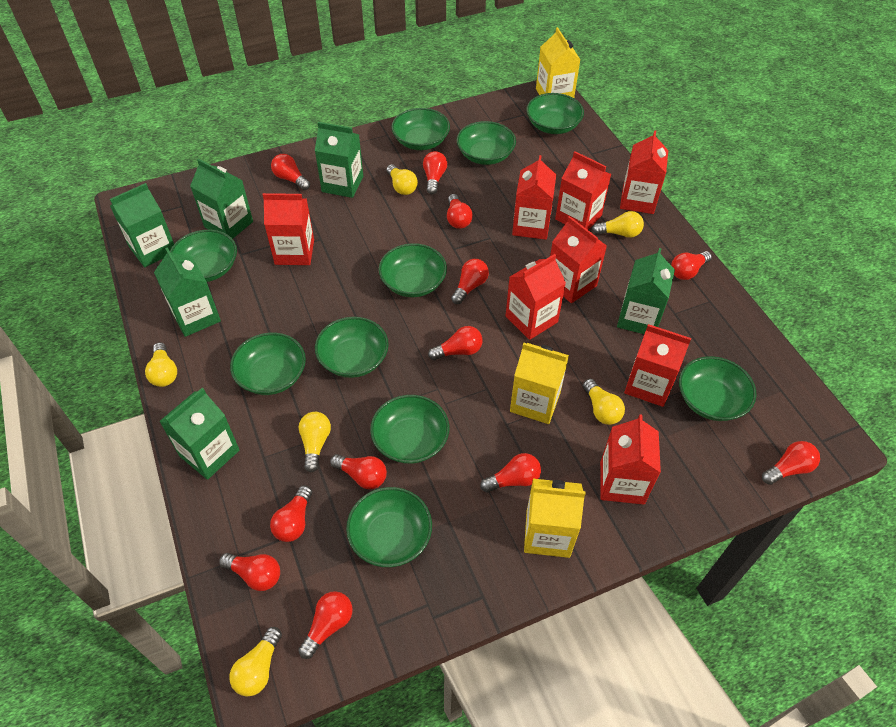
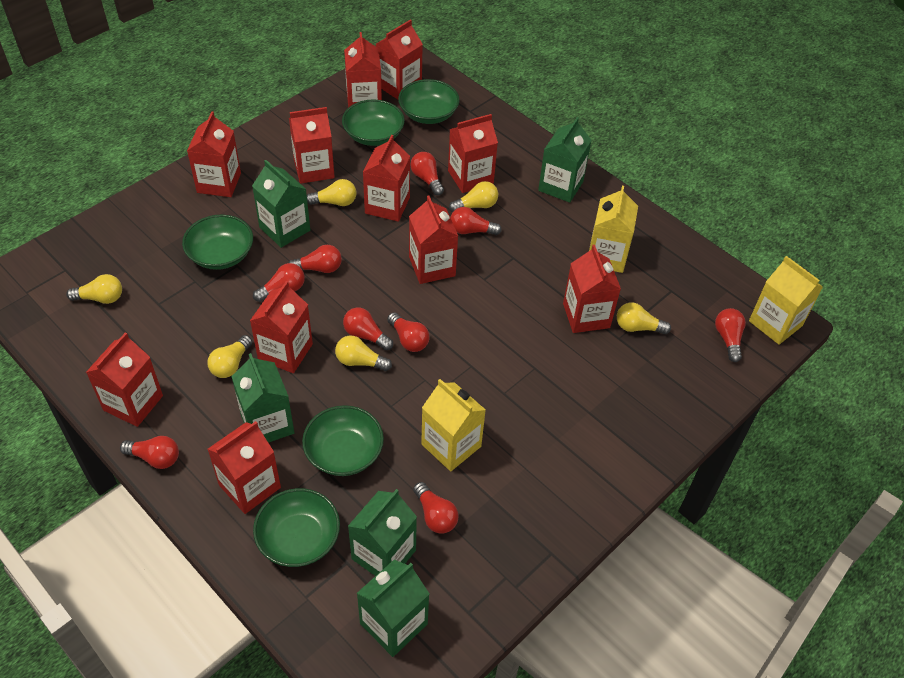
green bowl: 10 -> 5
green carton: 6 -> 5
red carton: 8 -> 11
red light bulb: 12 -> 9

